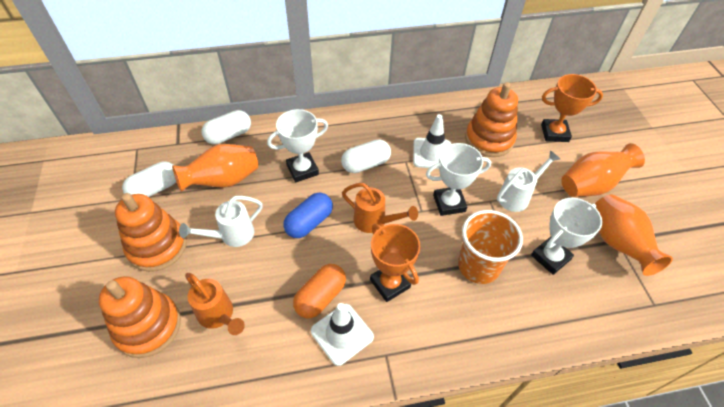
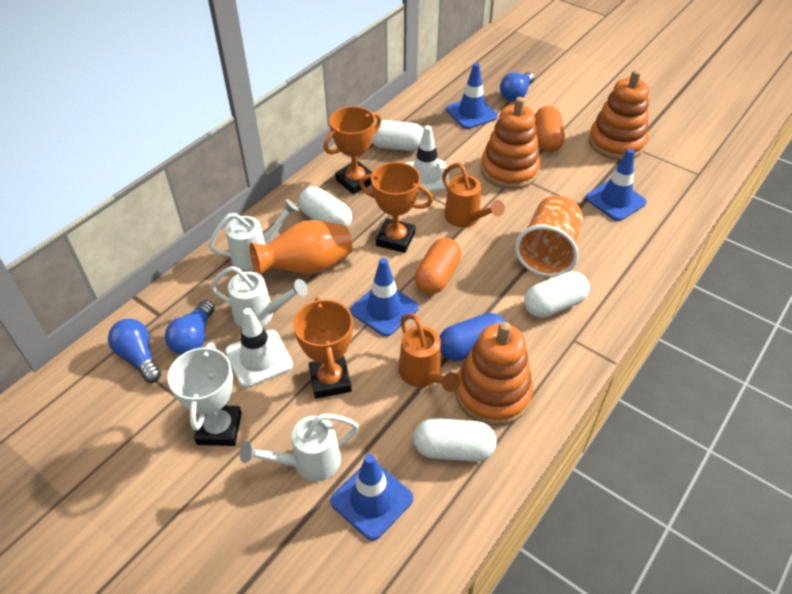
blue light bulb: 0 -> 3
blue traffic cone: 0 -> 4
orange capsule: 1 -> 2
orange trophy: 2 -> 3
orange vase: 3 -> 1
white capsule: 3 -> 4
white trophy: 3 -> 1
white watering can: 2 -> 3

